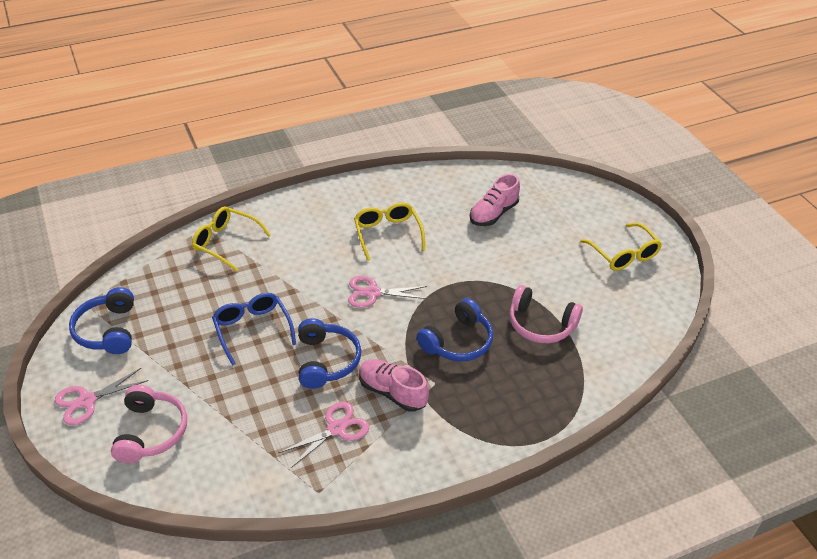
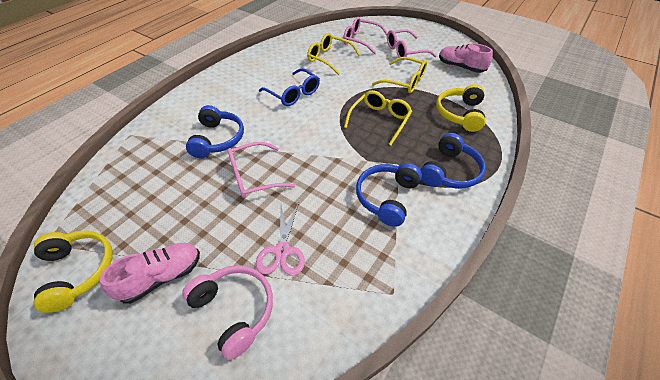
pink glasses: 0 -> 3
pink headphones: 2 -> 1
pink scissors: 3 -> 1
yellow headphones: 0 -> 2

